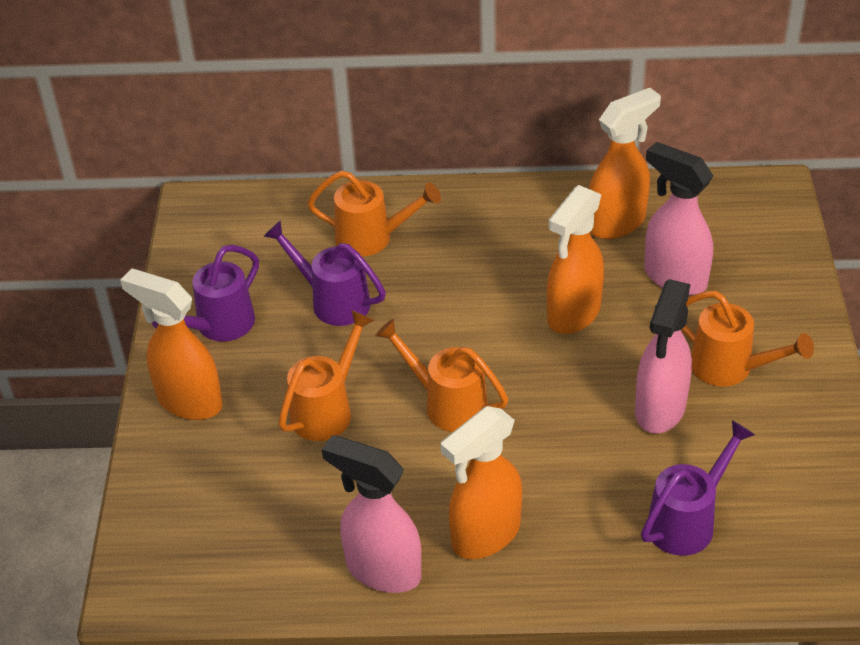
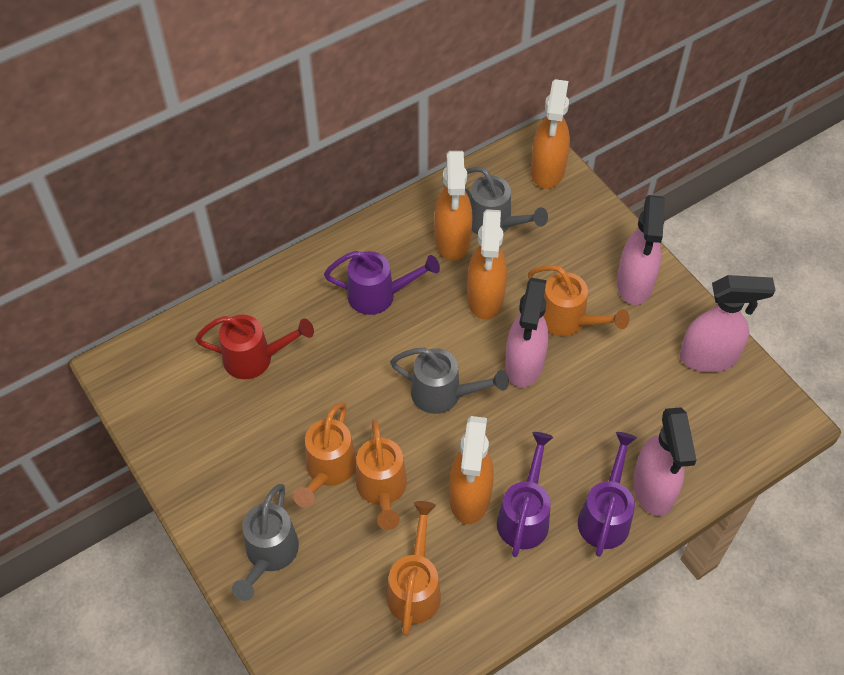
grey watering can: 0 -> 3
pink spray bottle: 3 -> 4
red watering can: 0 -> 1

